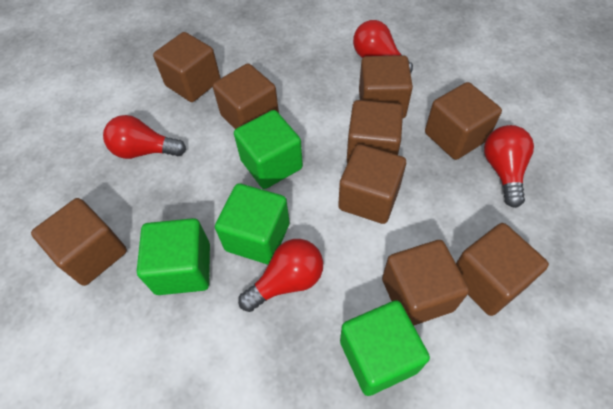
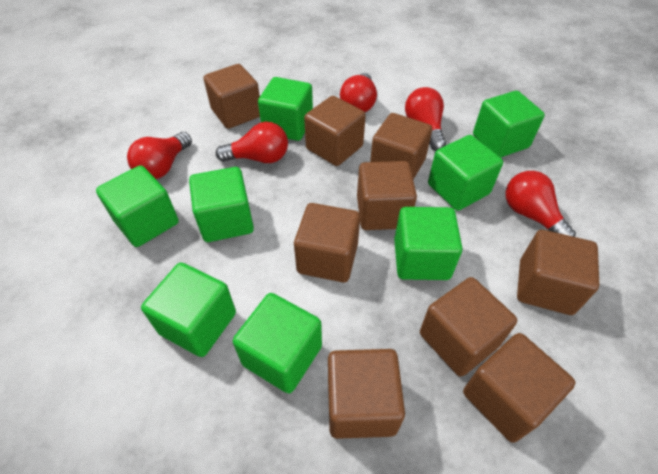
green cube: 4 -> 8
red light bulb: 4 -> 5

